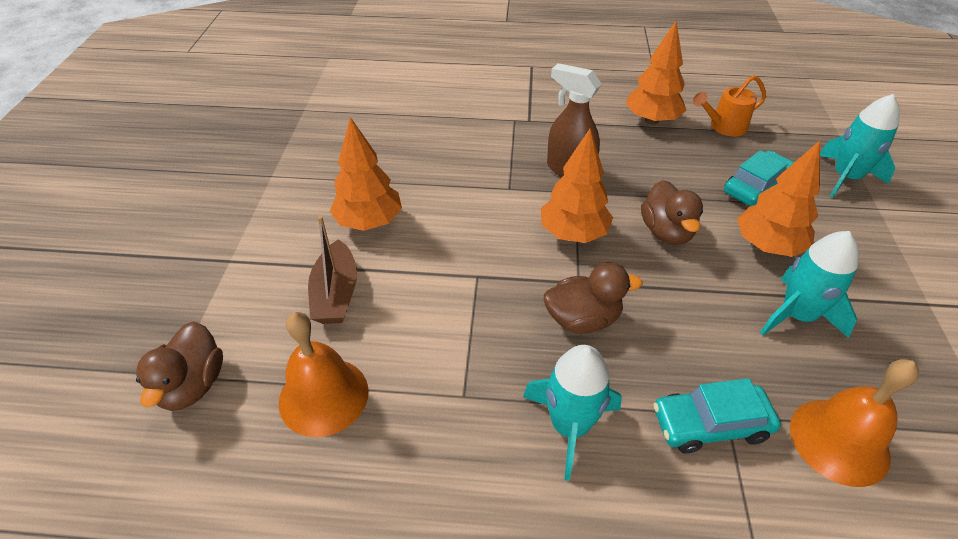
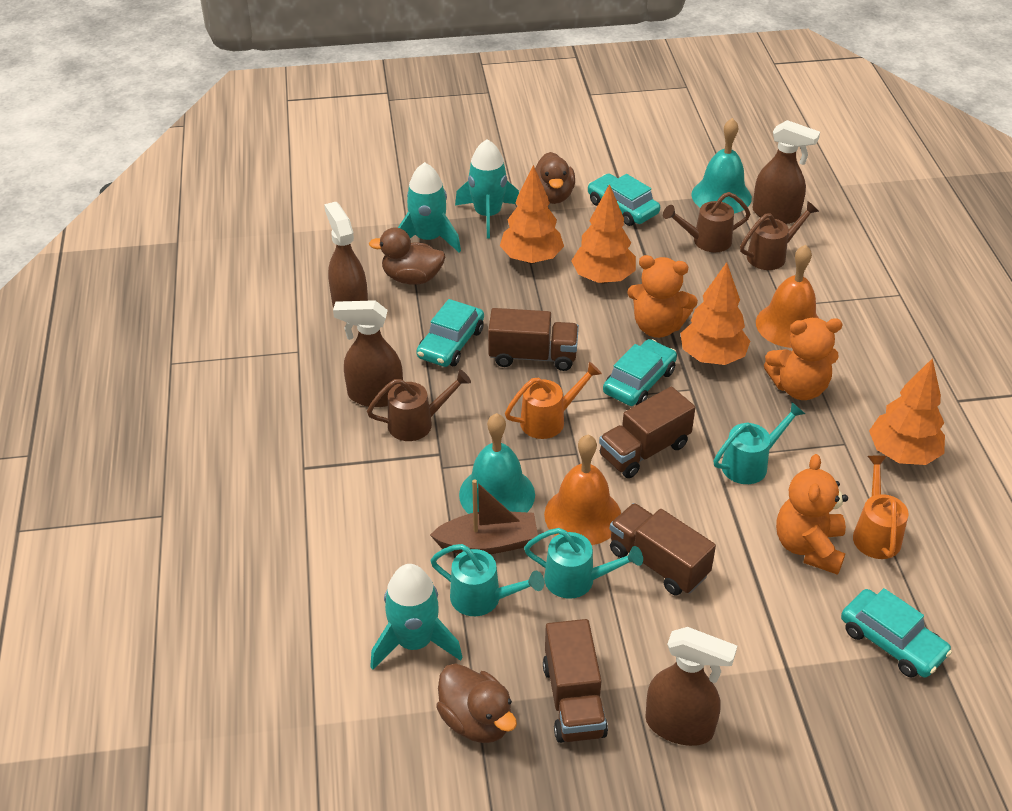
brown spray bottle: 1 -> 4
brown truck: 0 -> 4
brown watering can: 0 -> 3
orange teddy bear: 0 -> 3
orange watering can: 1 -> 2
turquoise bell: 0 -> 2
turquoise car: 2 -> 4
turquoise watering can: 0 -> 3

